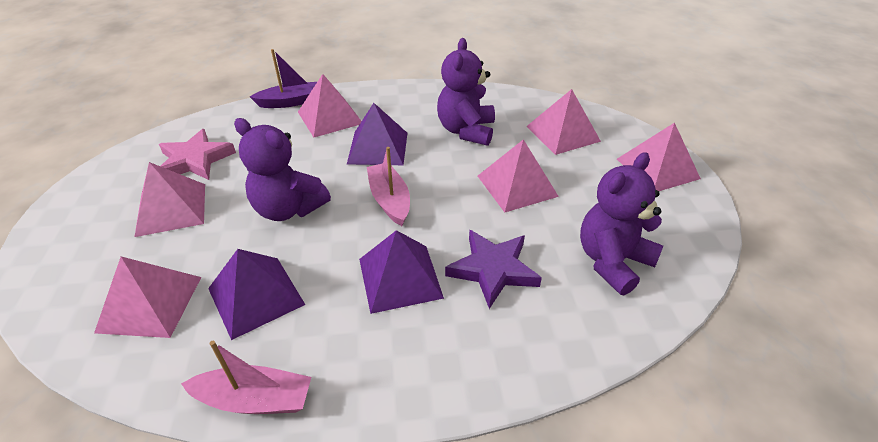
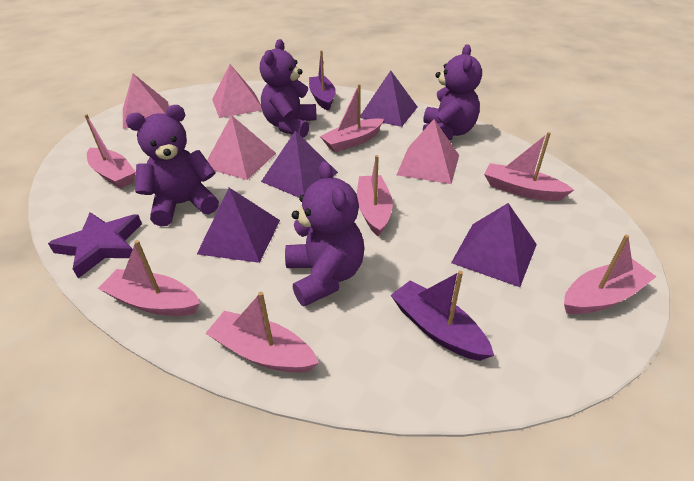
pink boat: 2 -> 7
pink pyramid: 6 -> 4
pink star: 1 -> 0
purple boat: 1 -> 2
purple pyramid: 3 -> 4
purple teddy bear: 3 -> 4

